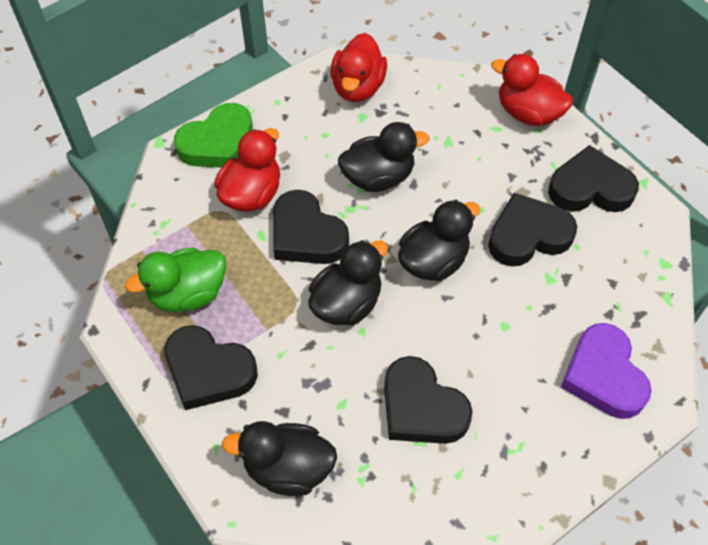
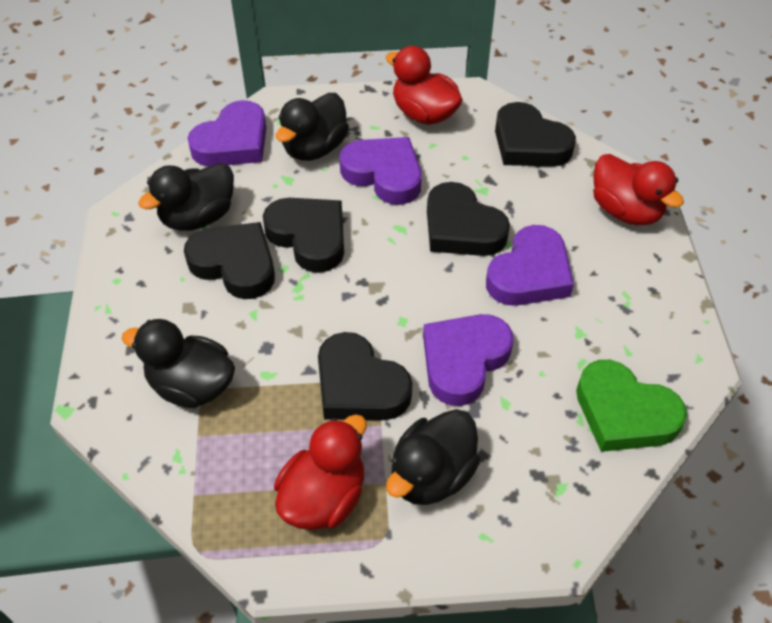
green duck: 1 -> 0
purple heart: 1 -> 4

